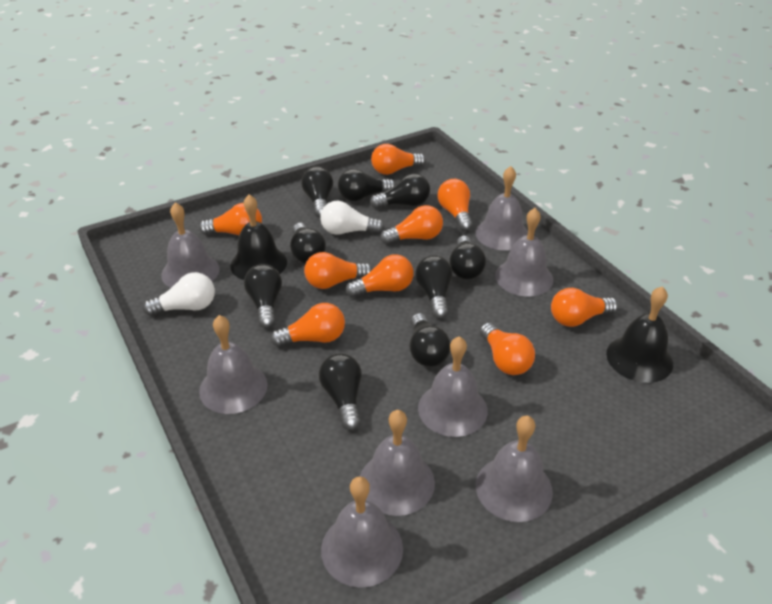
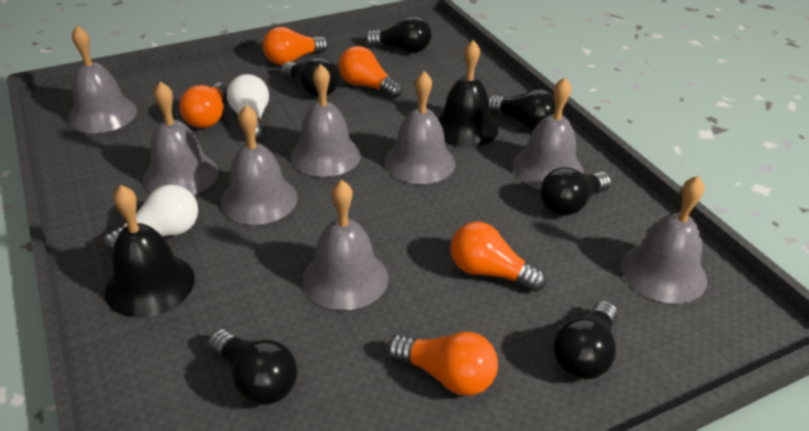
black light bulb: 9 -> 6
orange light bulb: 9 -> 5

